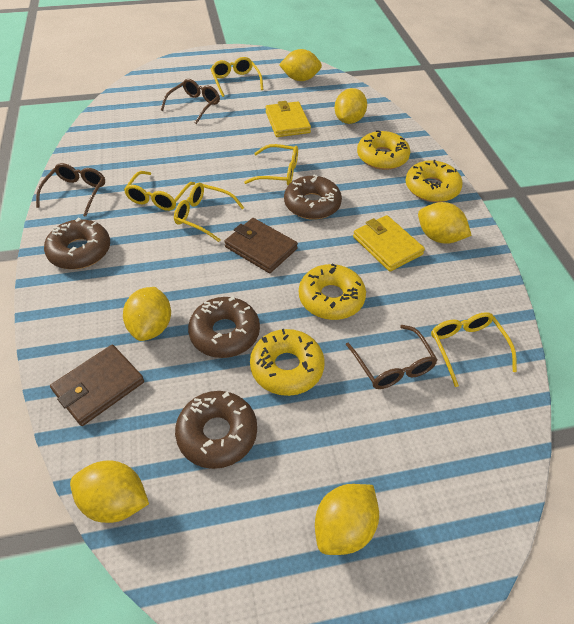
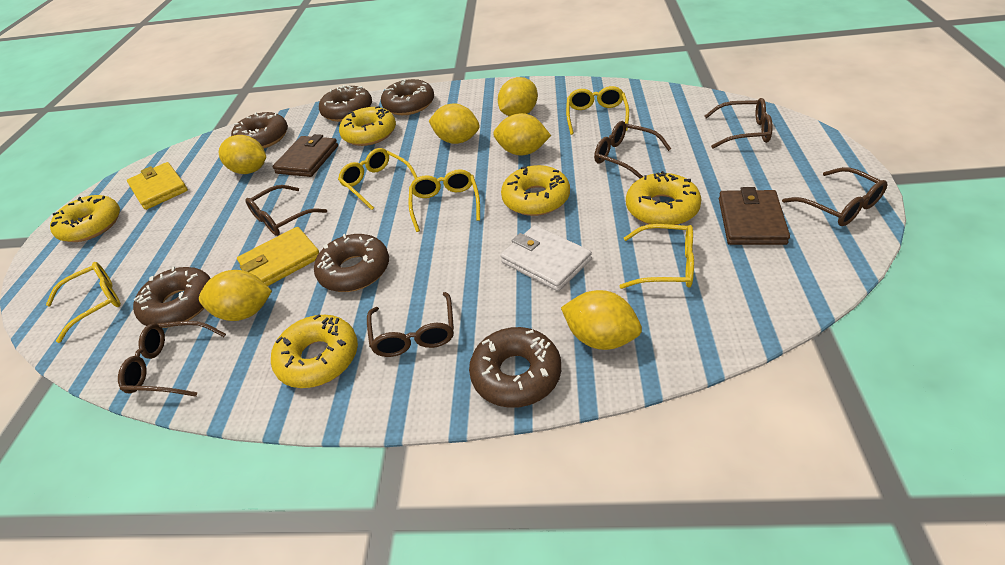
brown donut: 4 -> 6
brown glasses: 3 -> 6
white wallet: 0 -> 1
yellow donut: 4 -> 5

